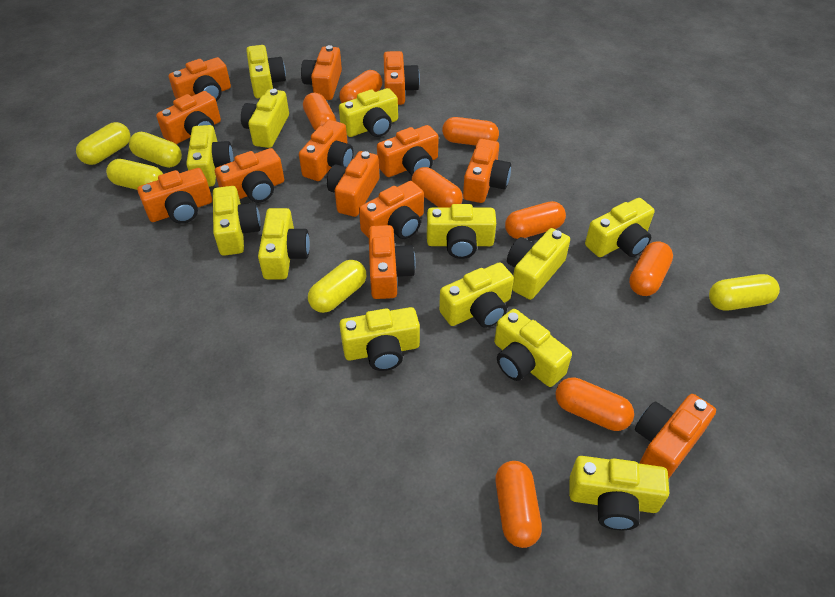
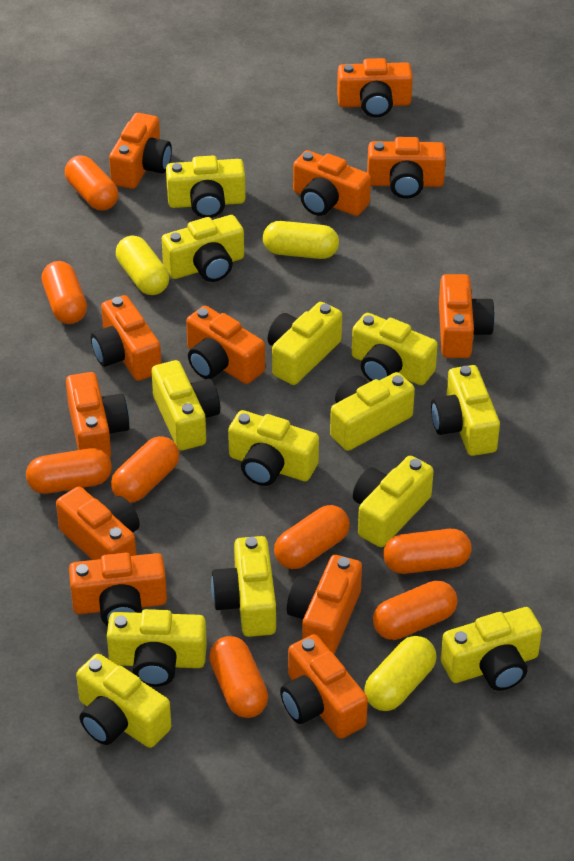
orange camera: 13 -> 12
yellow capsule: 5 -> 3

